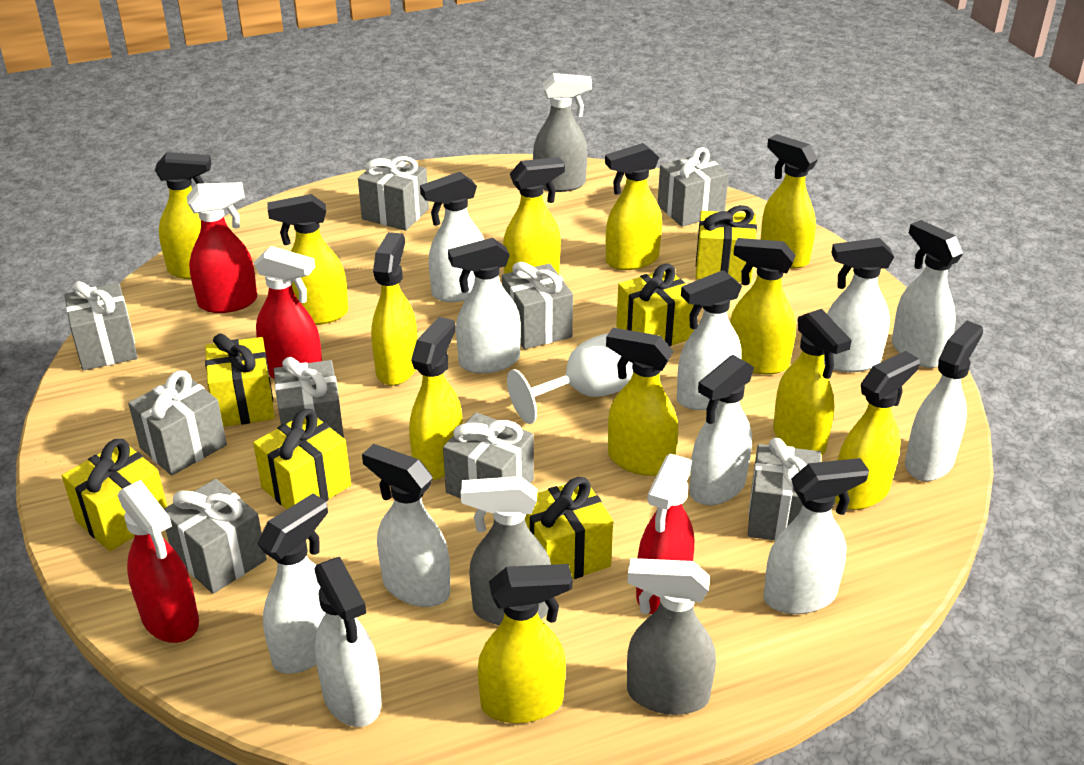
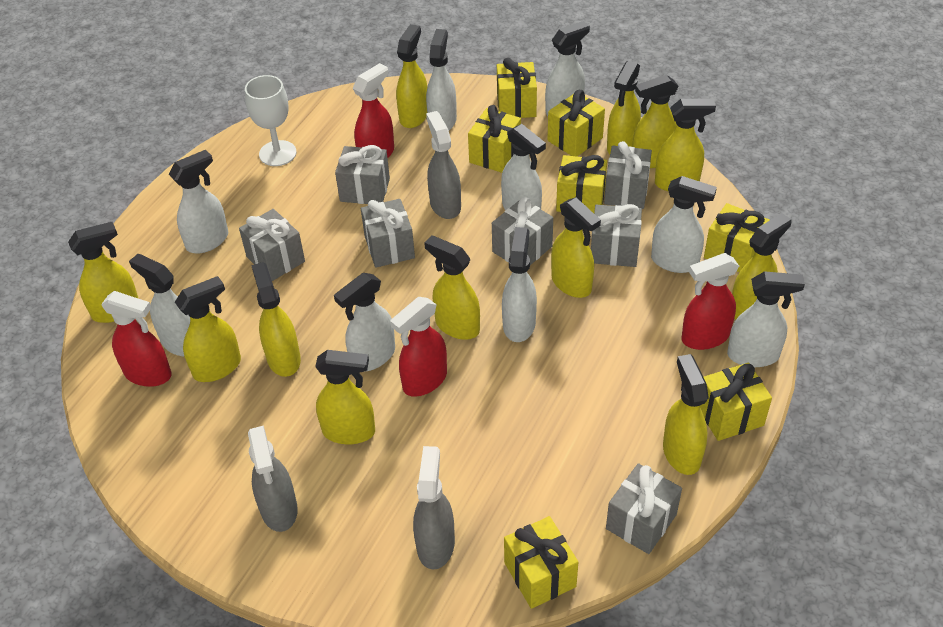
grey gift: 9 -> 7
white spray bottle: 11 -> 9
yellow gift: 6 -> 7

